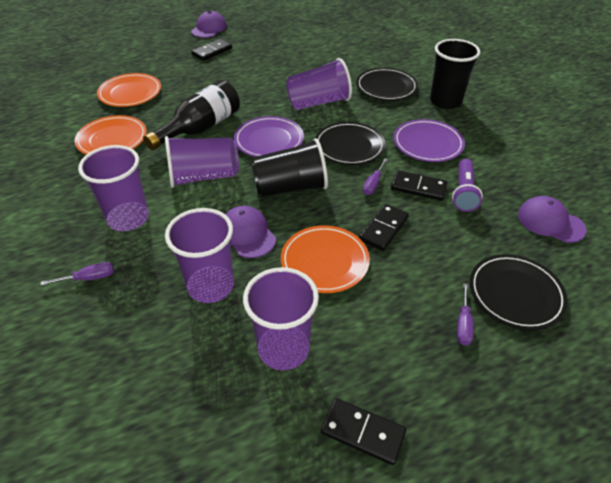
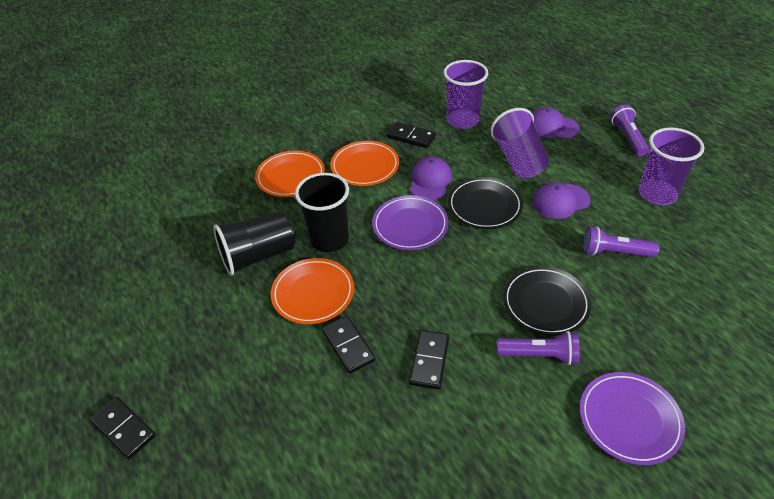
black bottle: 1 -> 0
black plate: 3 -> 2
purple cup: 5 -> 3
purple flashlight: 1 -> 3
purple screwdriver: 3 -> 0

